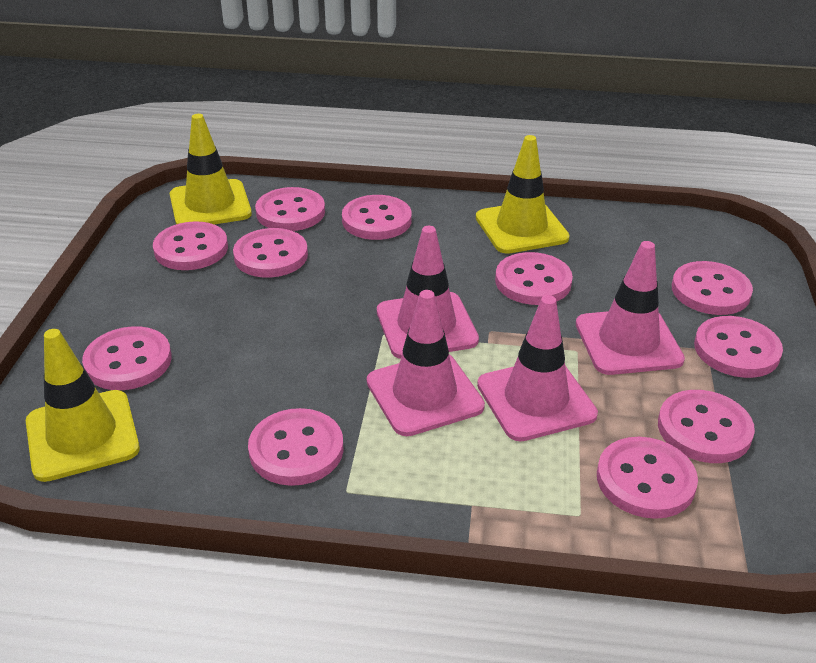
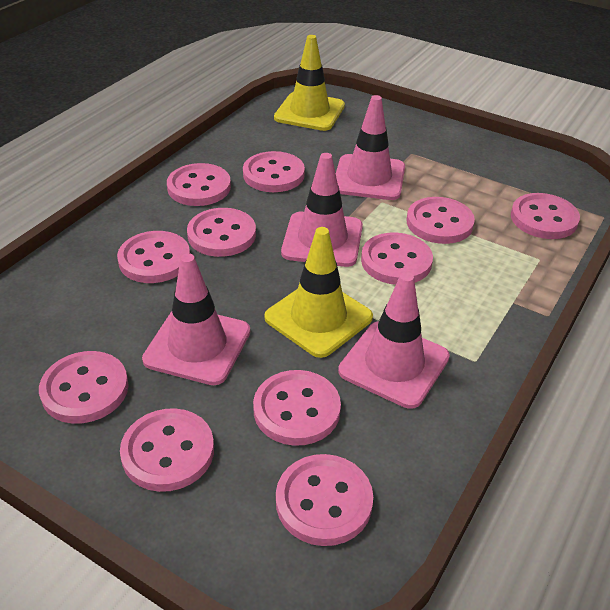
yellow traffic cone: 3 -> 2

